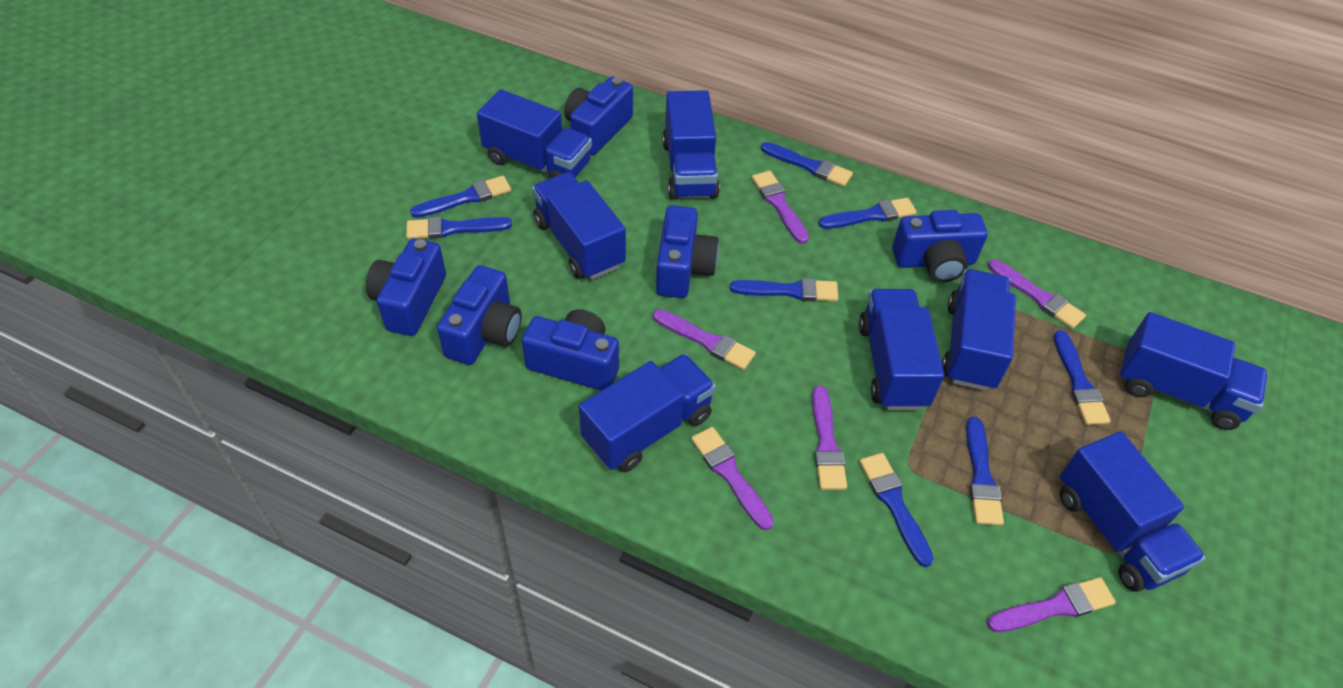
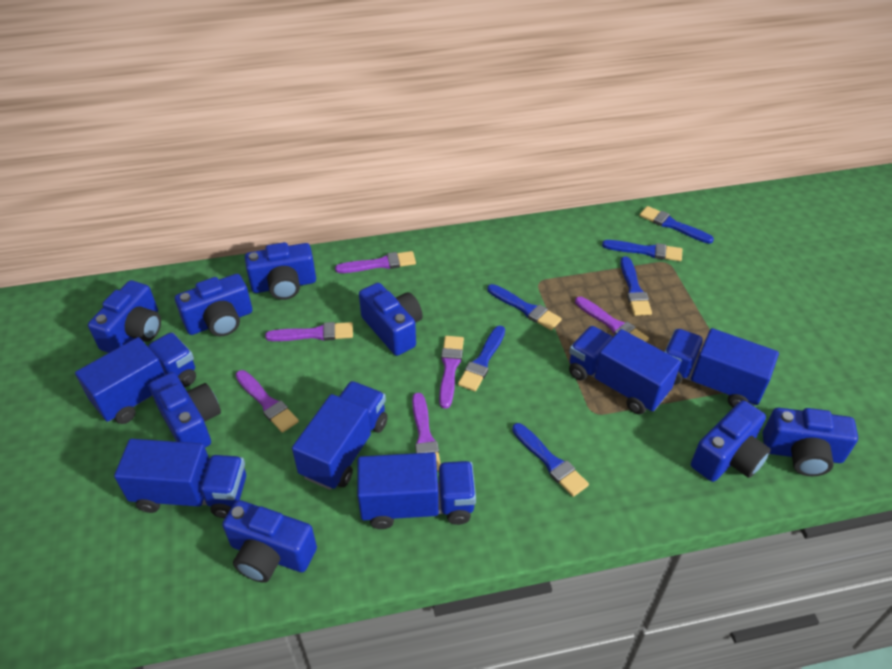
blue brush: 8 -> 6
blue camera: 6 -> 8
blue truck: 8 -> 6

